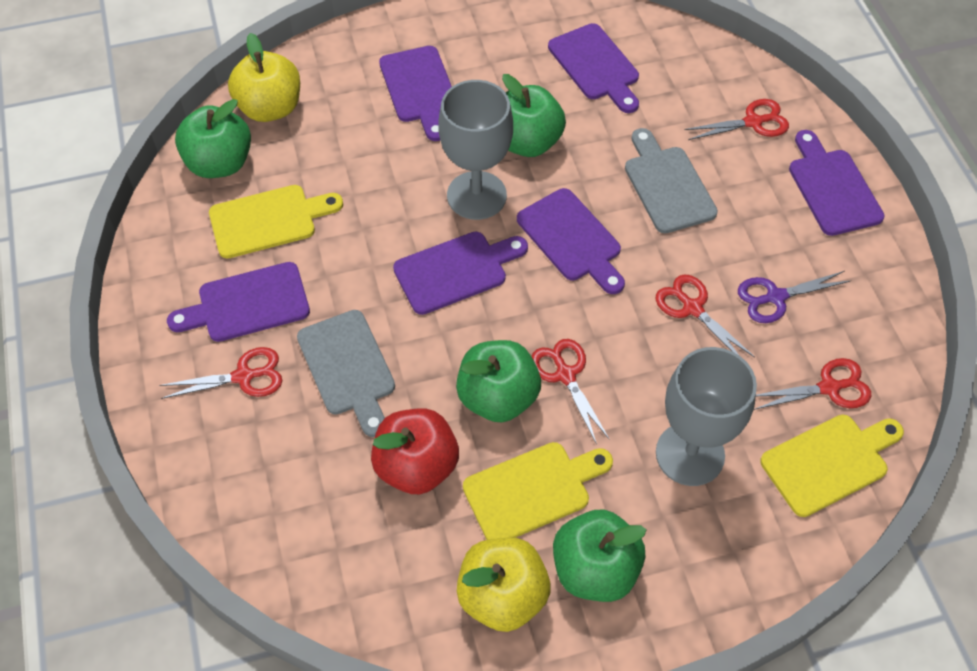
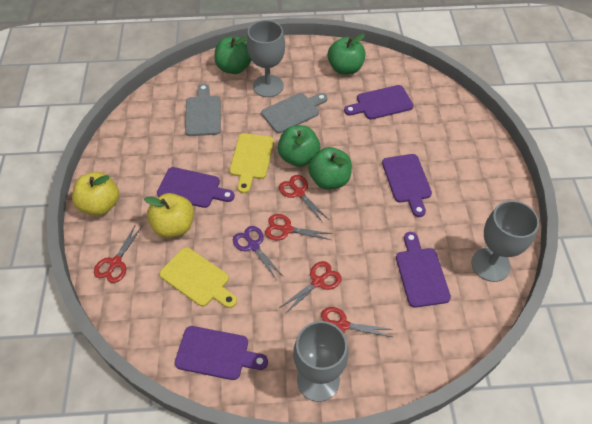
grey goblet: 2 -> 3
purple cutting board: 6 -> 5
red apple: 1 -> 0
yellow cutting board: 3 -> 2

